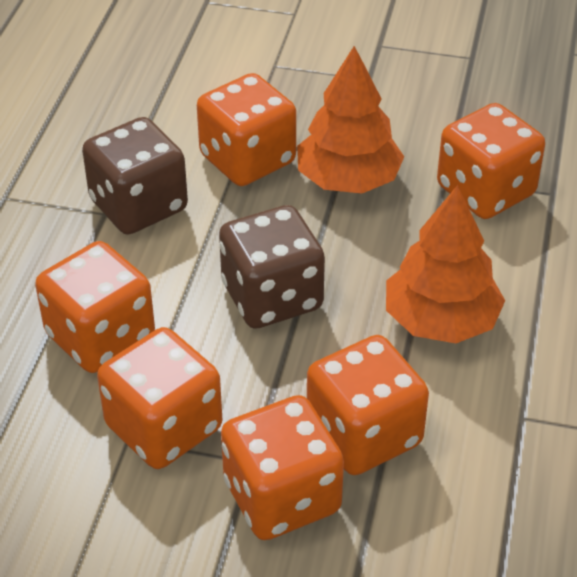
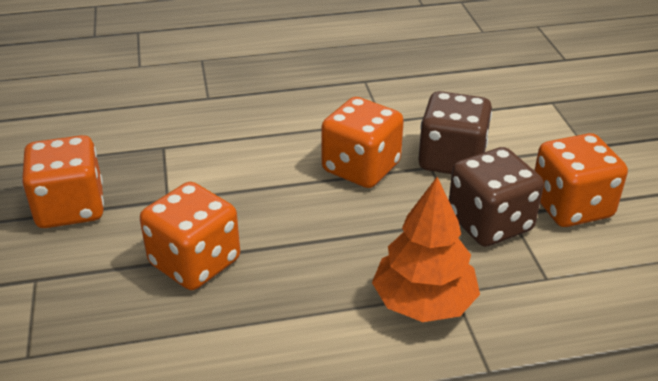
orange dice: 6 -> 4
orange tree: 2 -> 1

